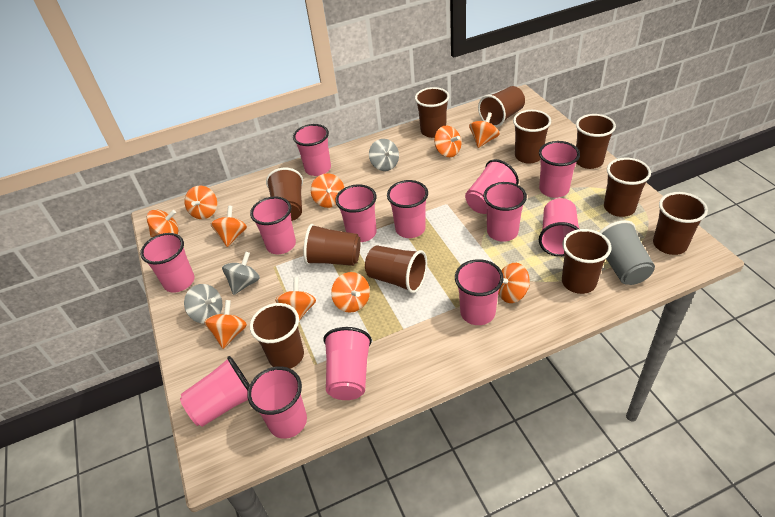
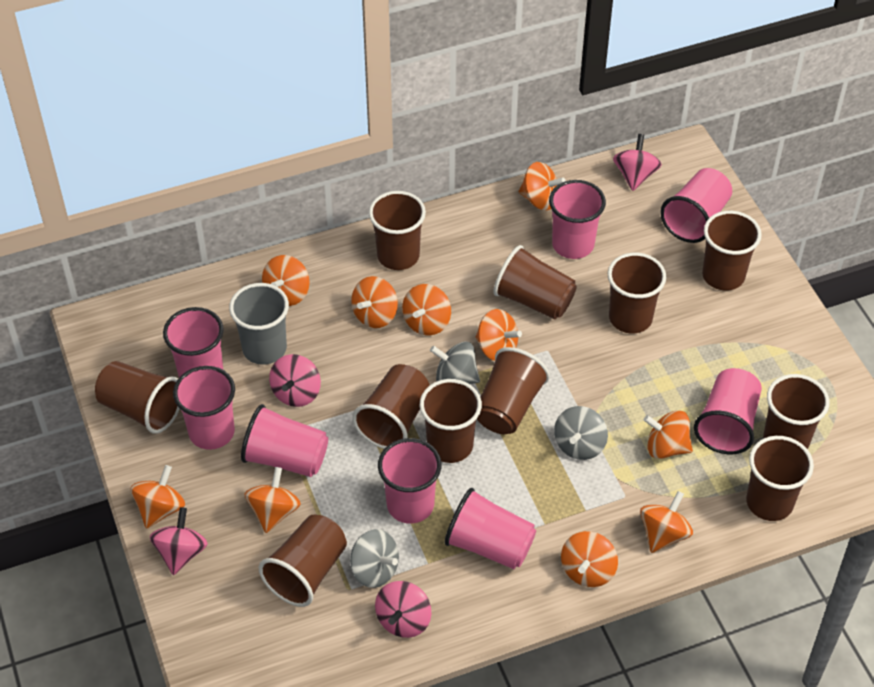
pink cup: 13 -> 8
pink spinning top: 0 -> 4

